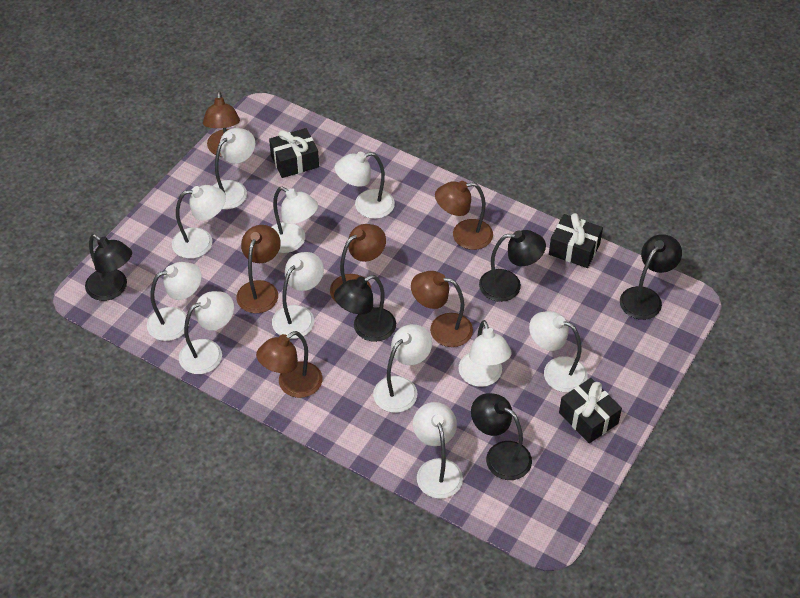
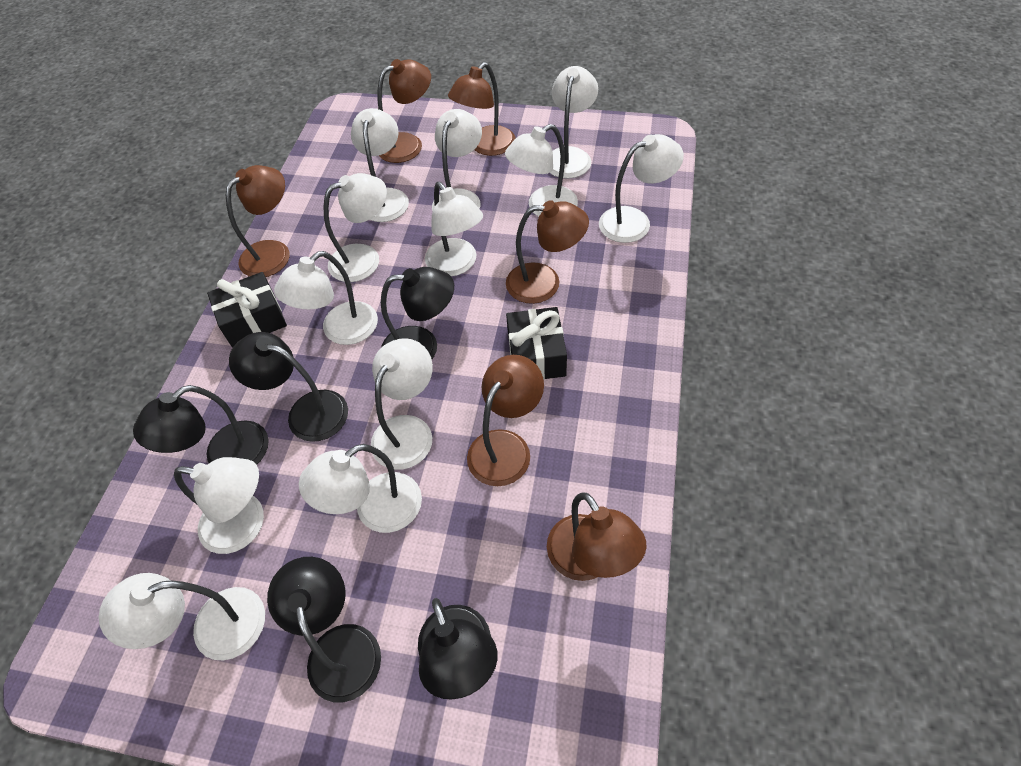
black gift: 3 -> 2
white lamp: 11 -> 12

